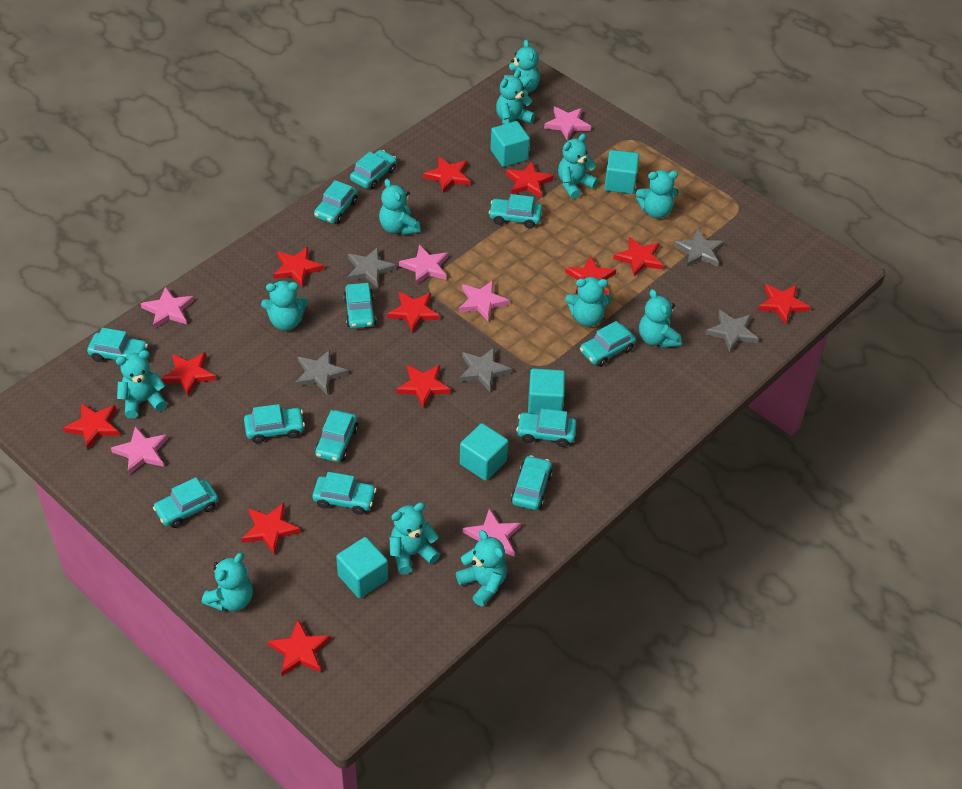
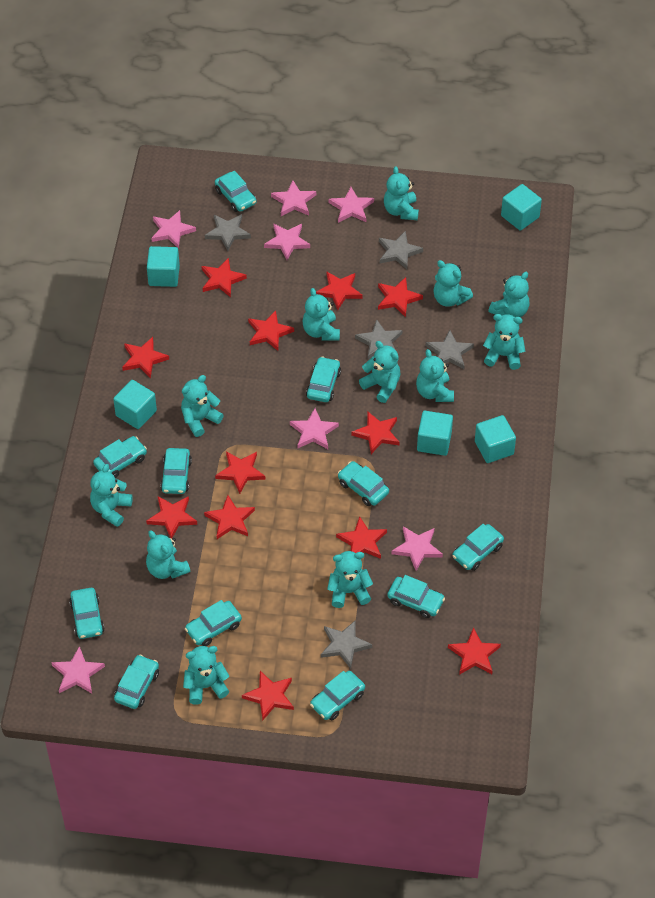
pink star: 6 -> 7
turquoise car: 12 -> 11

